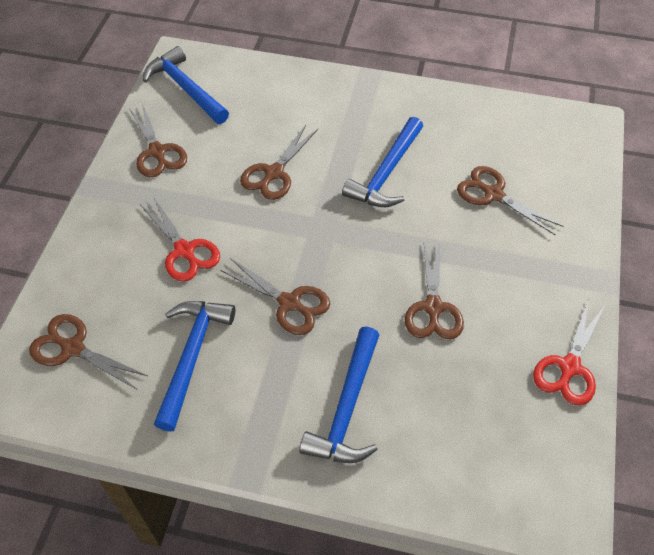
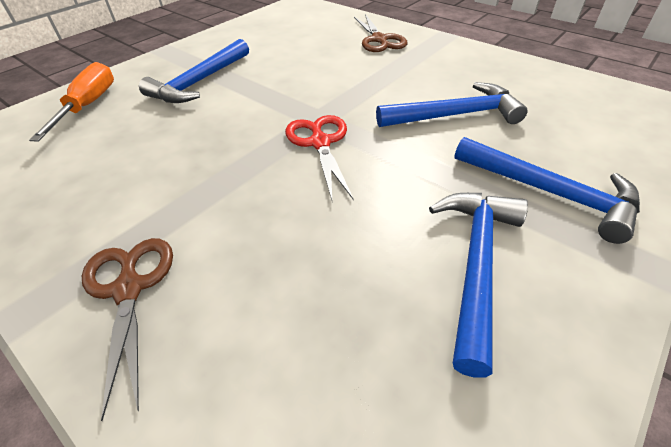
brown scissors: 6 -> 2
orange screwdriver: 0 -> 1
red scissors: 2 -> 1

